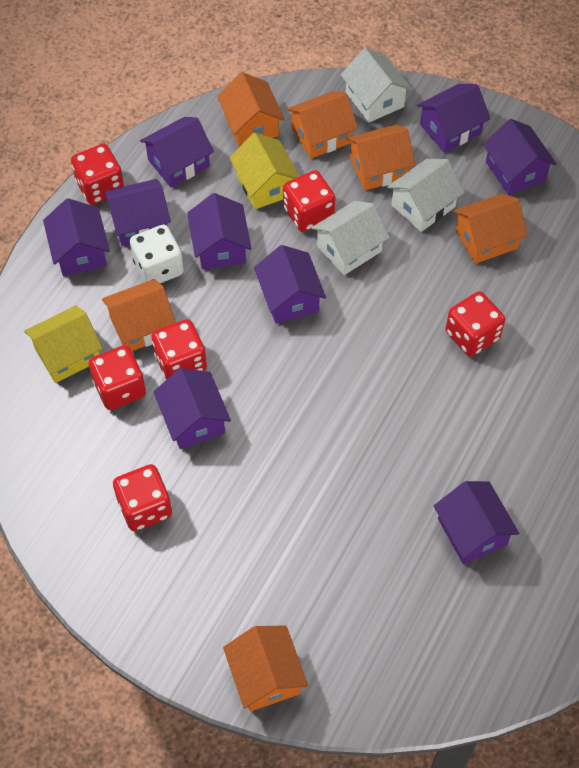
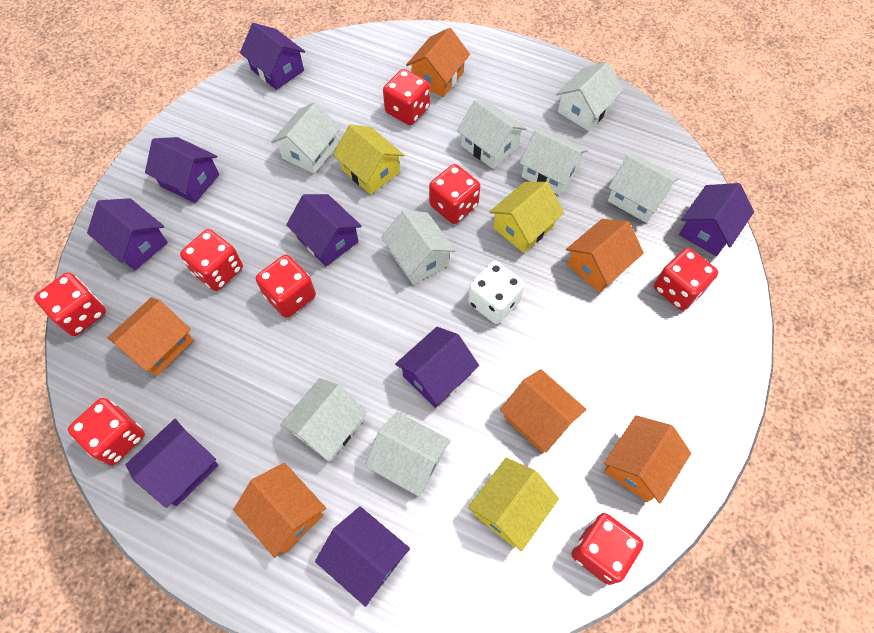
purple house: 9 -> 8
red dice: 6 -> 8
white house: 3 -> 8
yellow house: 2 -> 3

